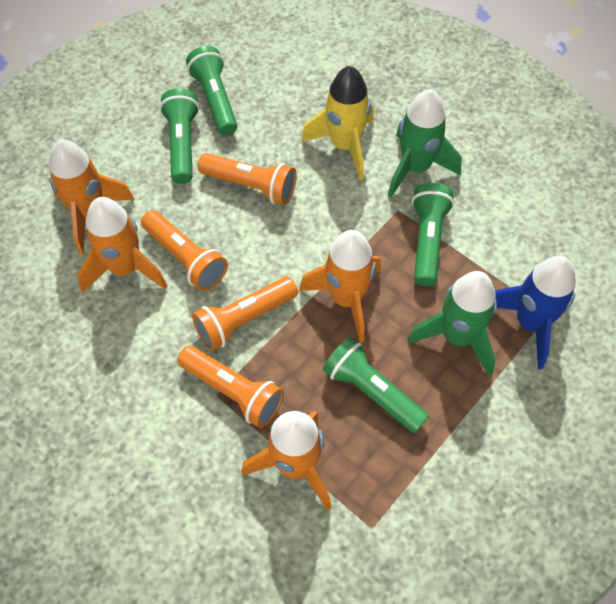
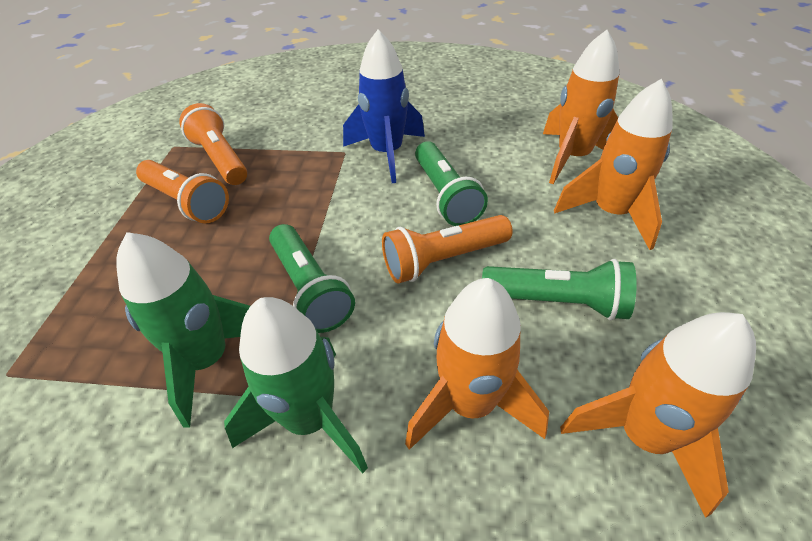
green flashlight: 4 -> 3
orange flashlight: 4 -> 3
yellow rocket: 1 -> 0

